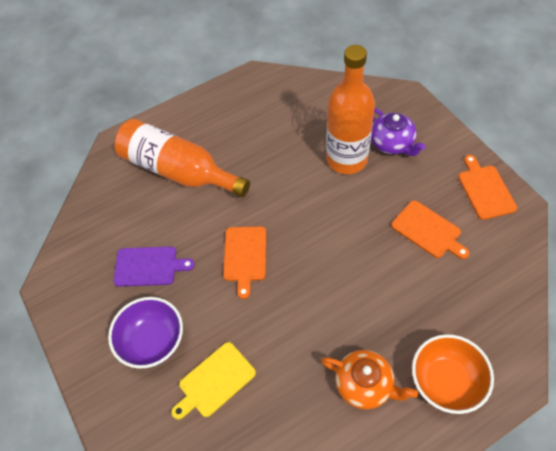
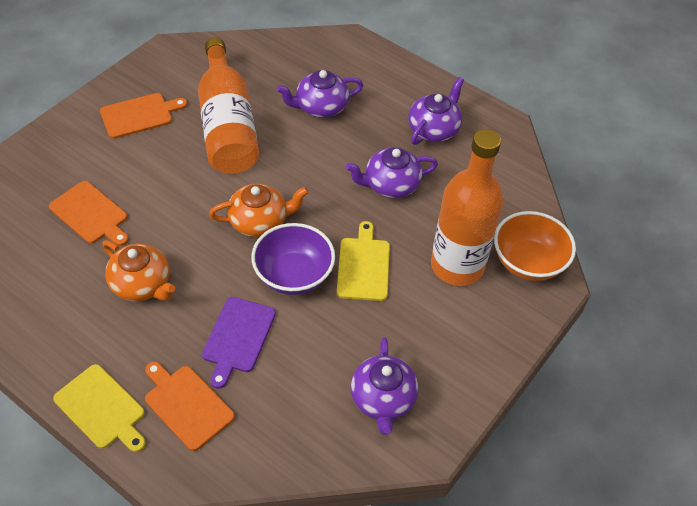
orange teapot: 1 -> 2
purple teapot: 1 -> 4
yellow cutting board: 1 -> 2

